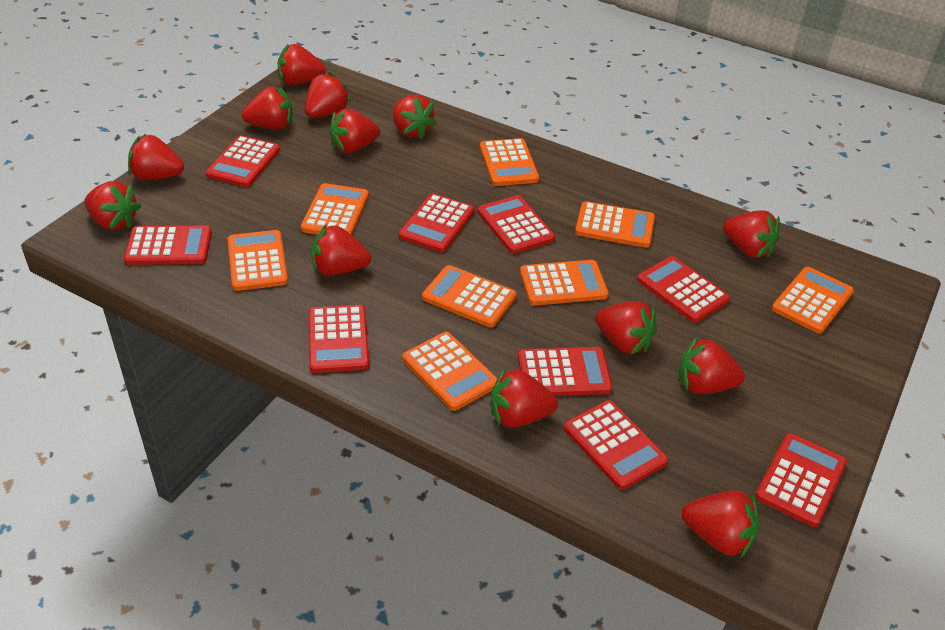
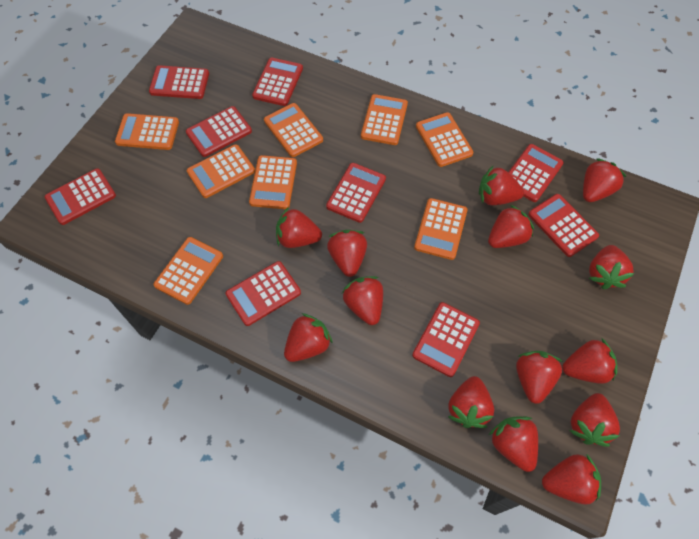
red strawberry: 13 -> 14

